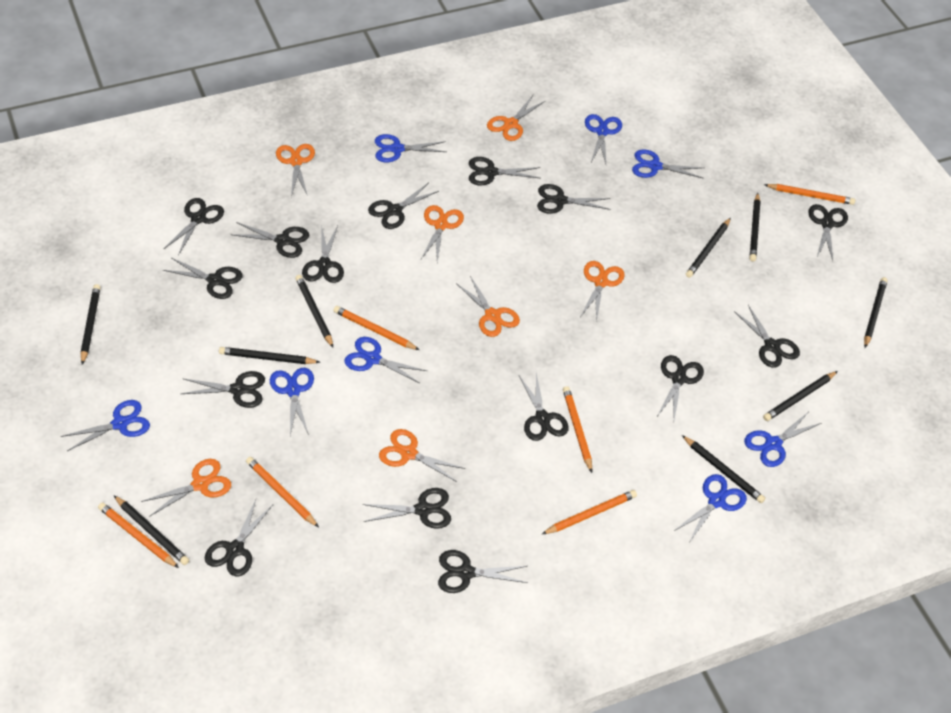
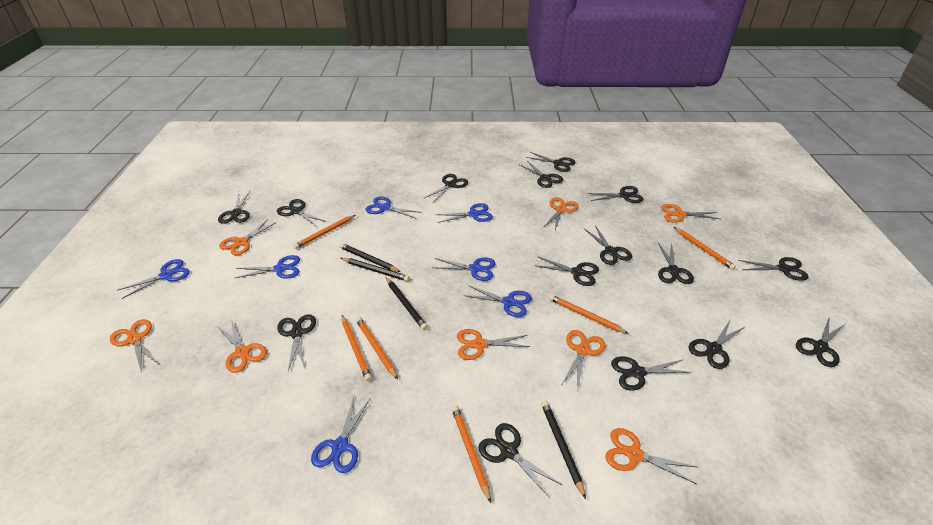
black pencil: 9 -> 4
blue scissors: 8 -> 7
orange scissors: 7 -> 8

